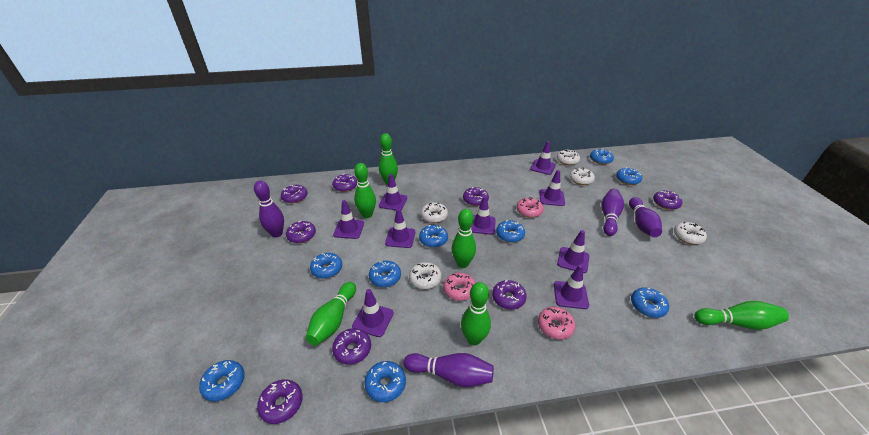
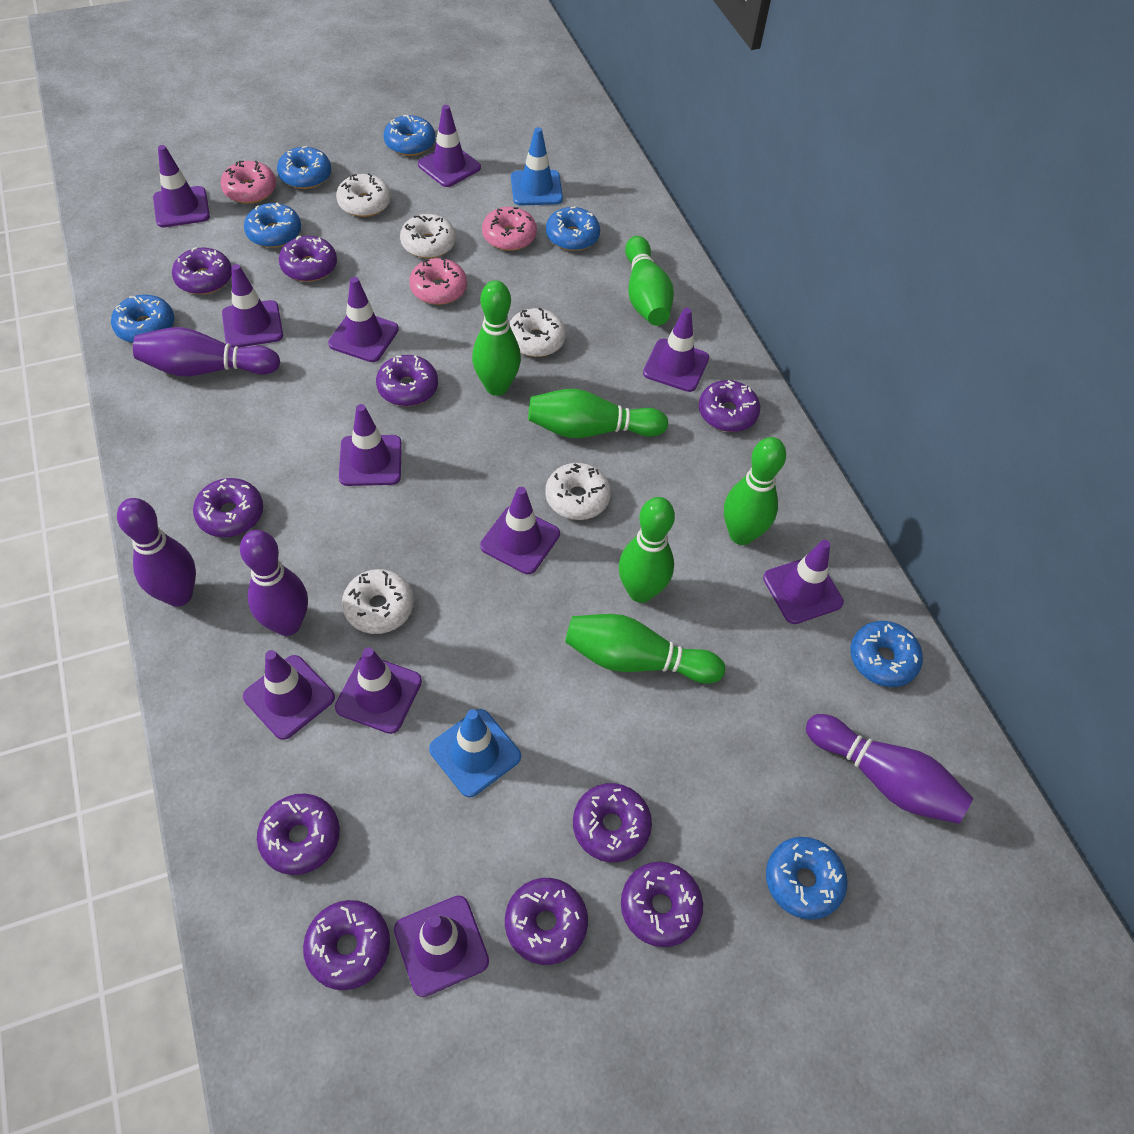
blue donut: 9 -> 7
blue traffic cone: 0 -> 2
purple donut: 8 -> 10
purple traffic cone: 9 -> 11

